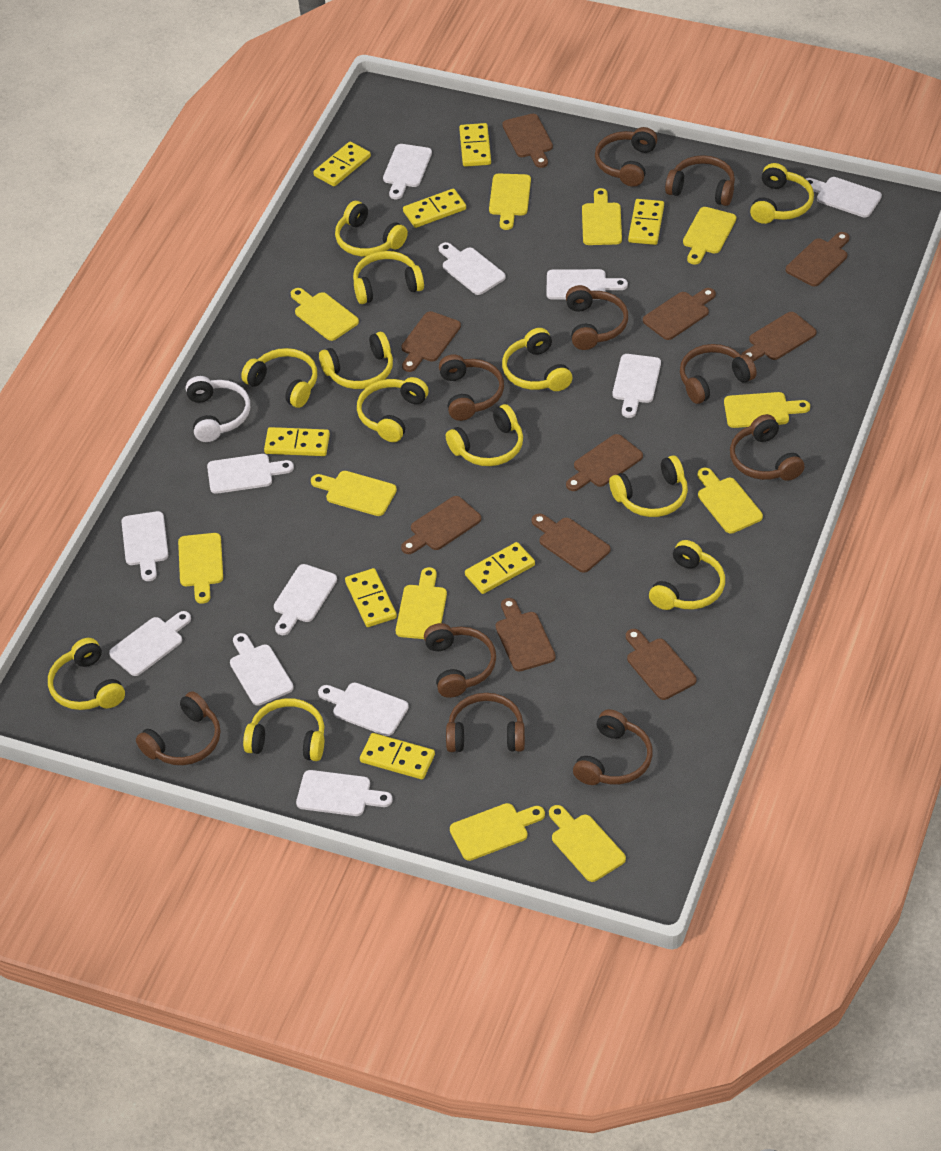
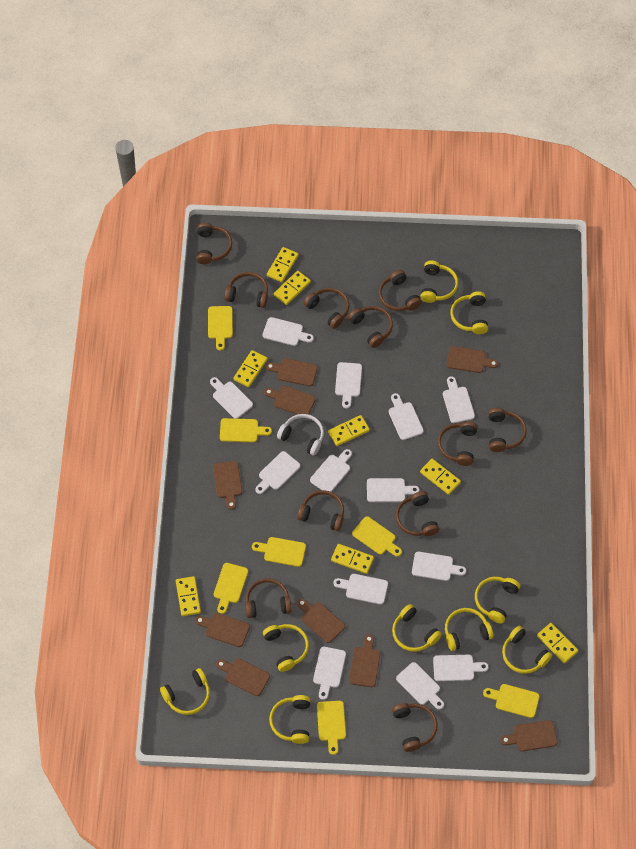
brown cutting board: 10 -> 9
brown headphones: 10 -> 11
white cutting board: 12 -> 13
yellow cutting board: 11 -> 7
yellow headphones: 12 -> 9

